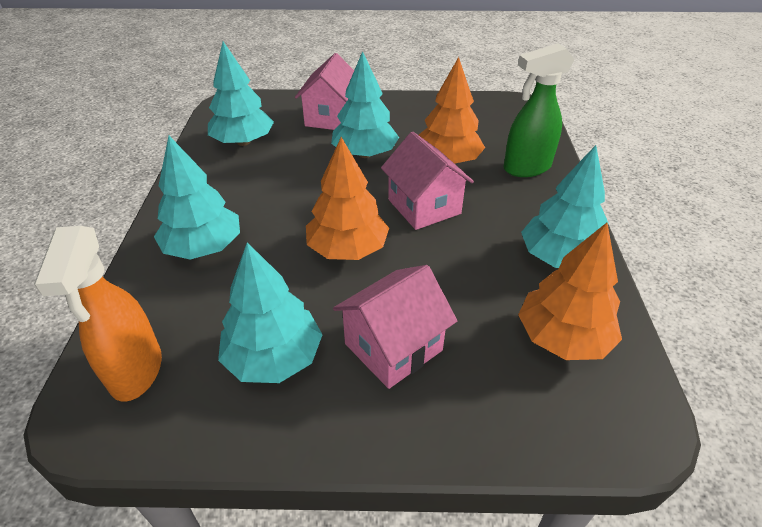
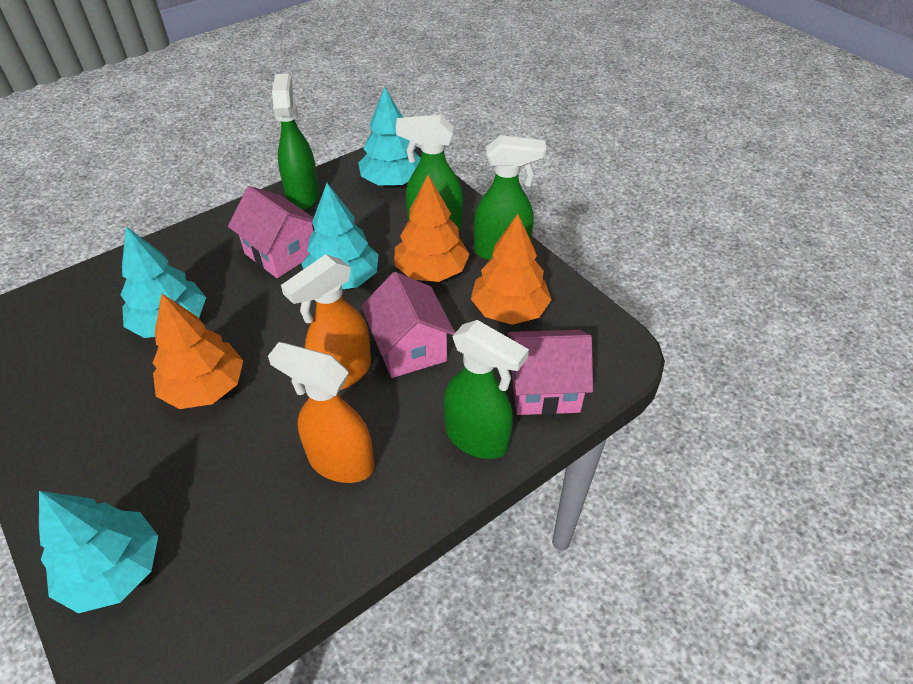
green spray bottle: 1 -> 4
orange spray bottle: 1 -> 2
turquoise tree: 5 -> 4

